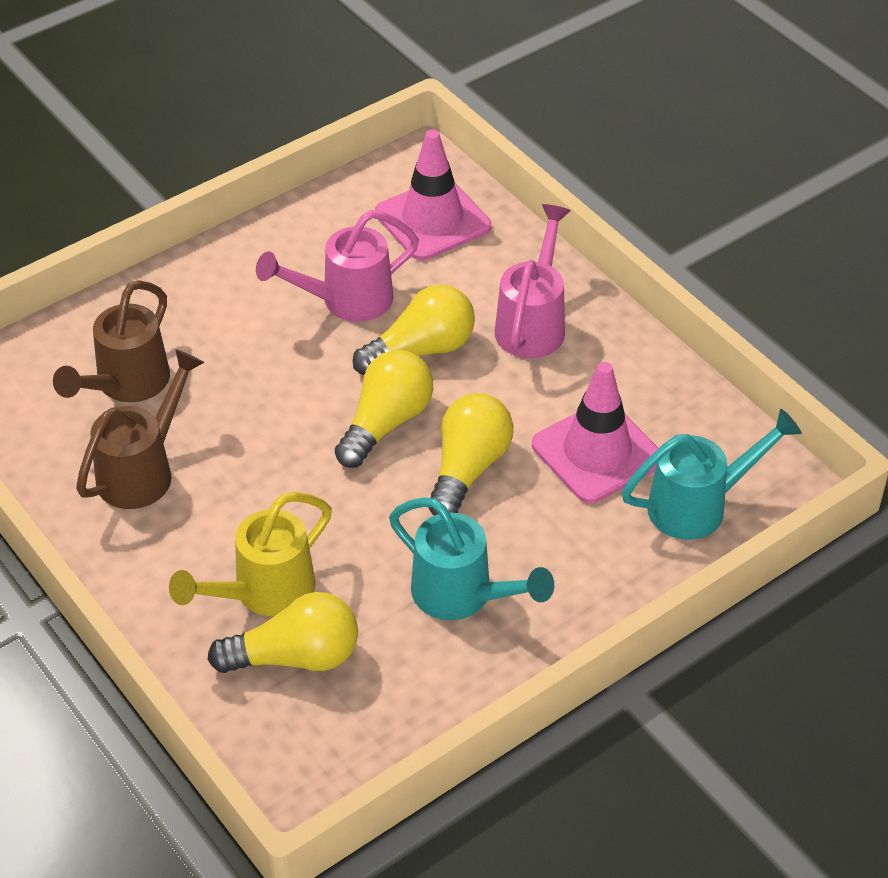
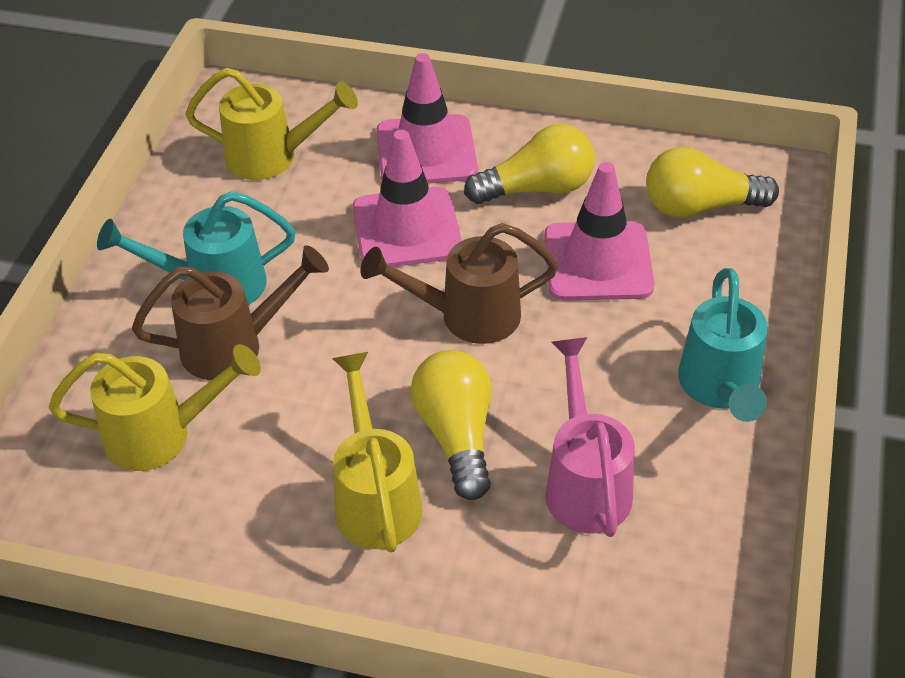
pink traffic cone: 2 -> 3
pink watering can: 2 -> 1
yellow light bulb: 4 -> 3
yellow watering can: 1 -> 3

